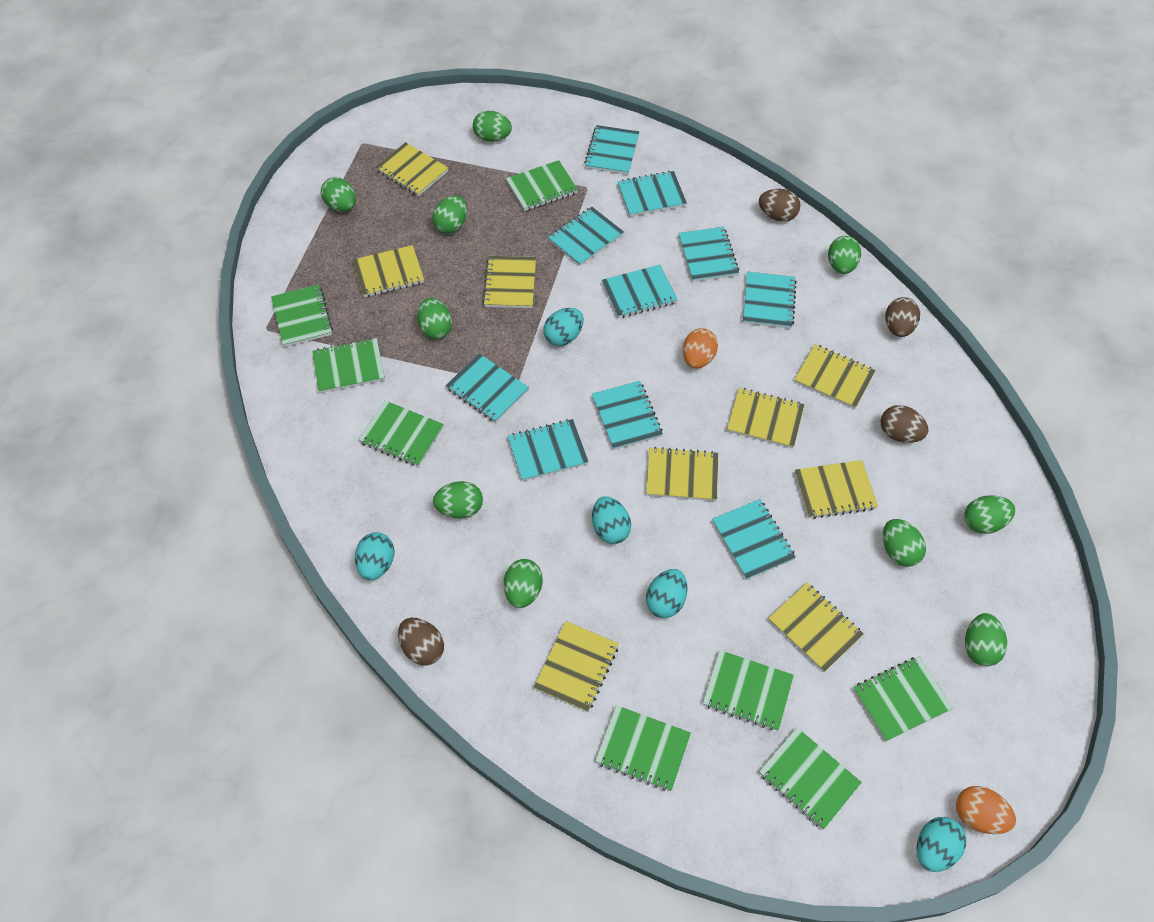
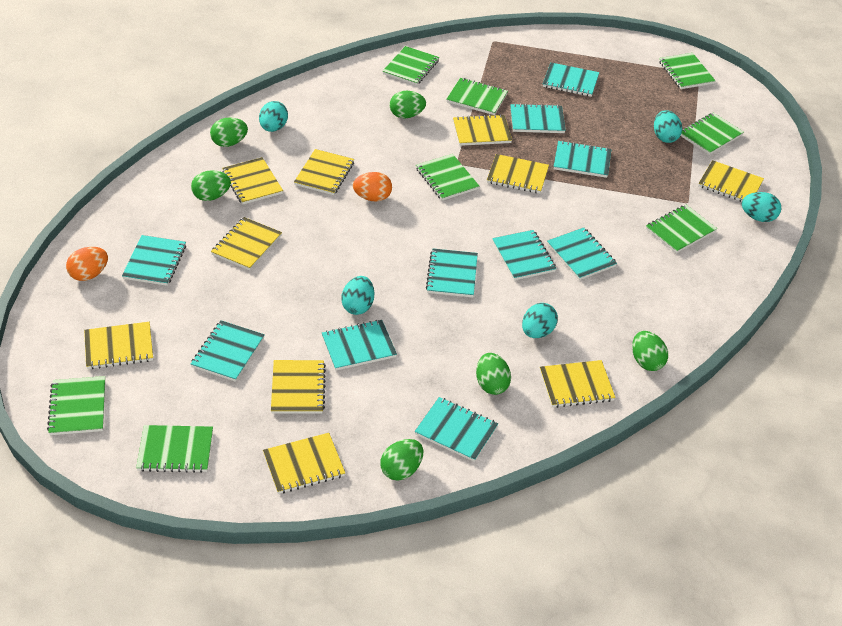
brown egg: 4 -> 0
green egg: 10 -> 6
yellow notebook: 9 -> 10

